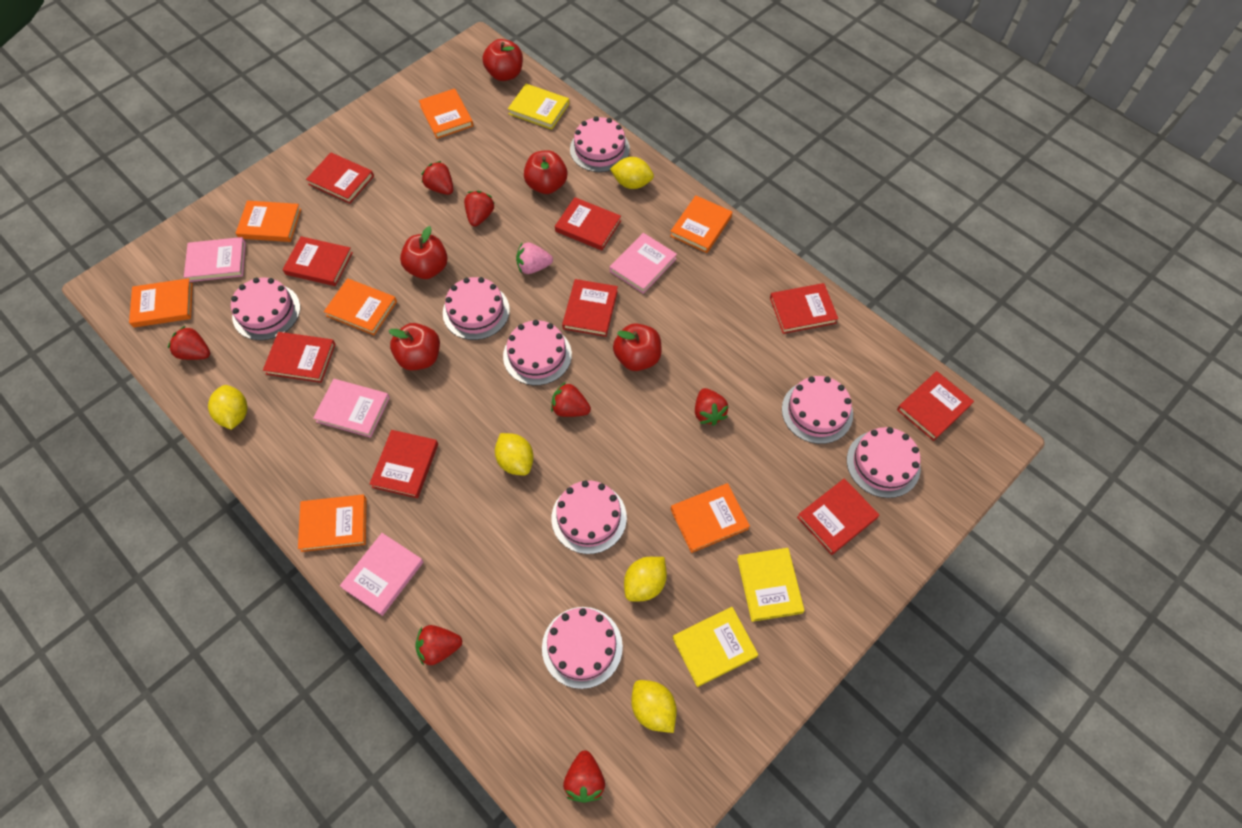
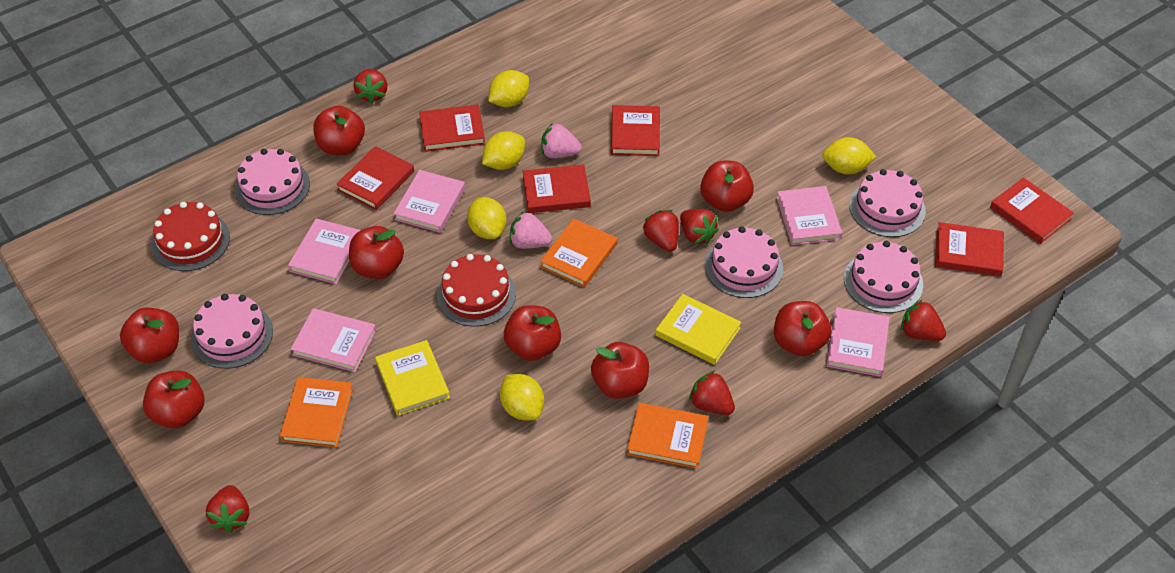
orange book: 7 -> 3
pink book: 4 -> 5
pink cake: 8 -> 5
pink strawberry: 1 -> 2
red apple: 5 -> 8
red book: 9 -> 6
red cake: 0 -> 2
red strawberry: 7 -> 6
yellow book: 3 -> 2

